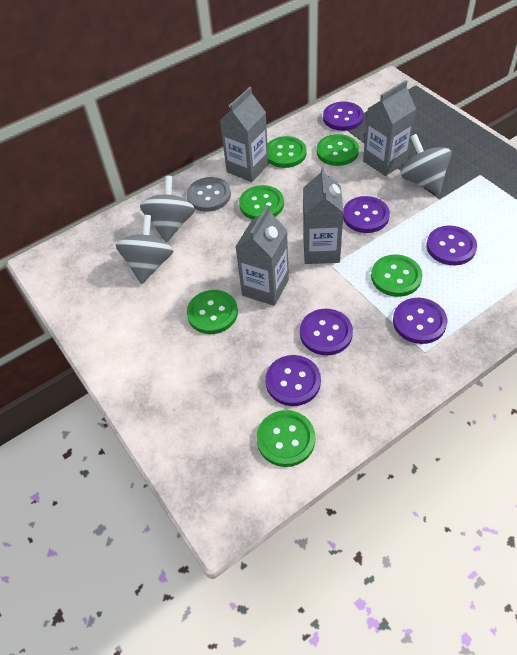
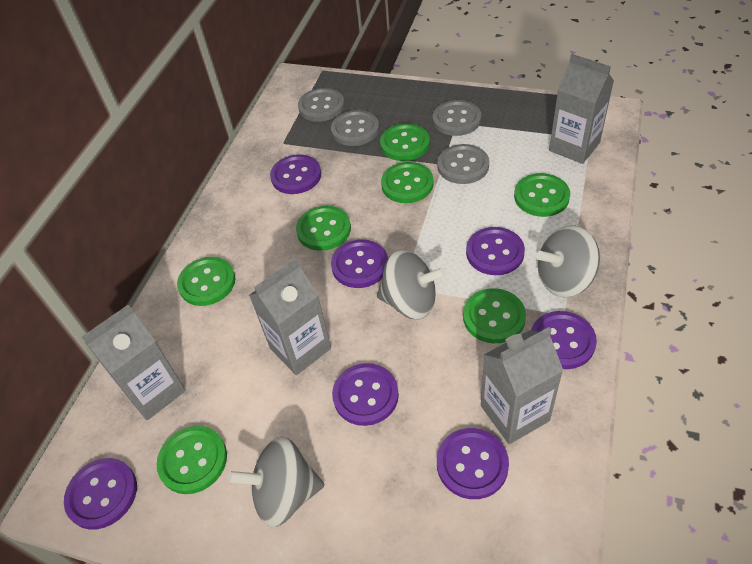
green button: 6 -> 7
grey button: 1 -> 4
purple button: 6 -> 7

